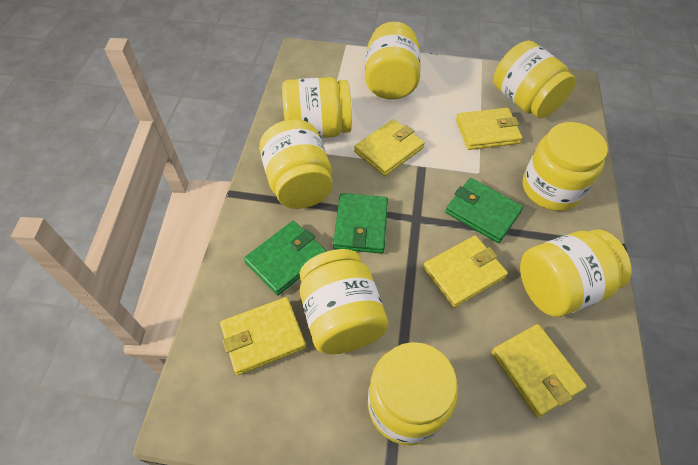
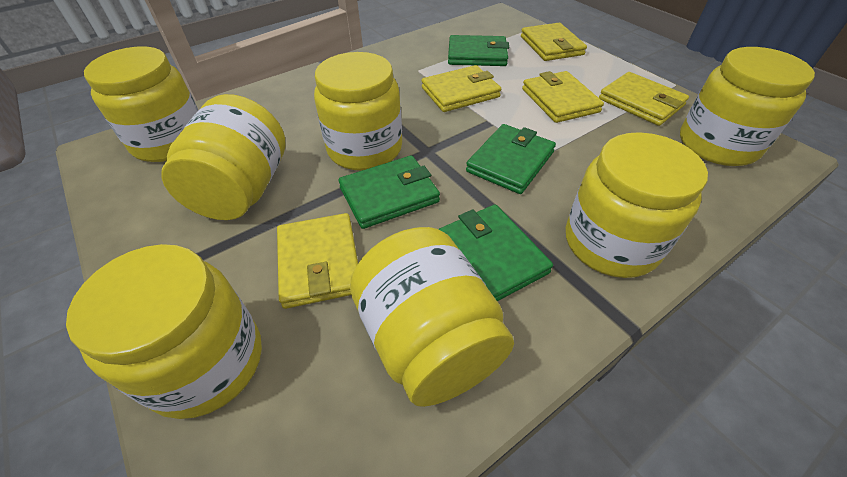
green wallet: 3 -> 4
yellow jar: 8 -> 7

